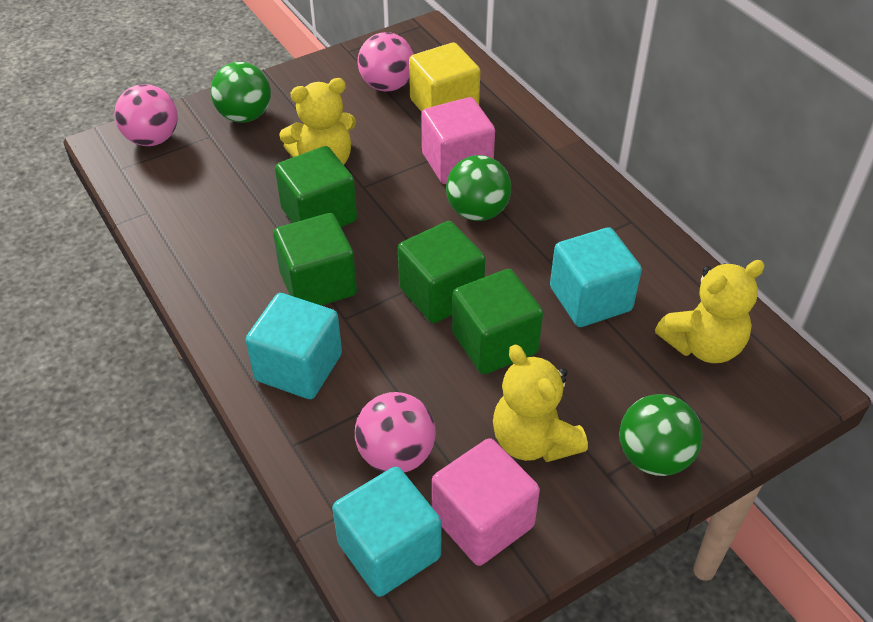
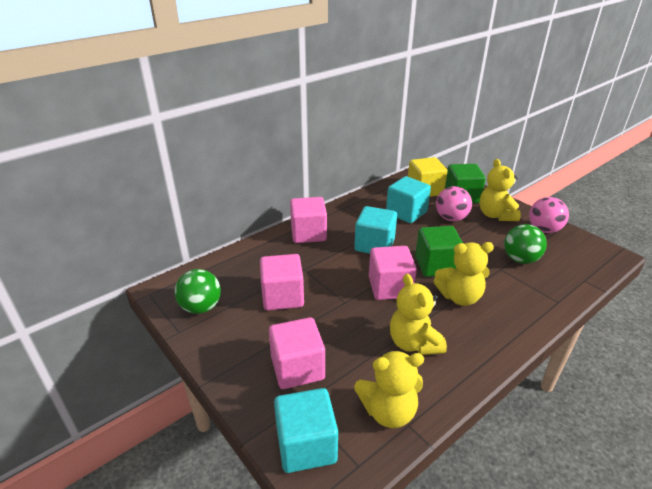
green ball: 3 -> 2
green cube: 4 -> 2
pink ball: 3 -> 2
pink cube: 2 -> 4
yellow teddy bear: 3 -> 4

